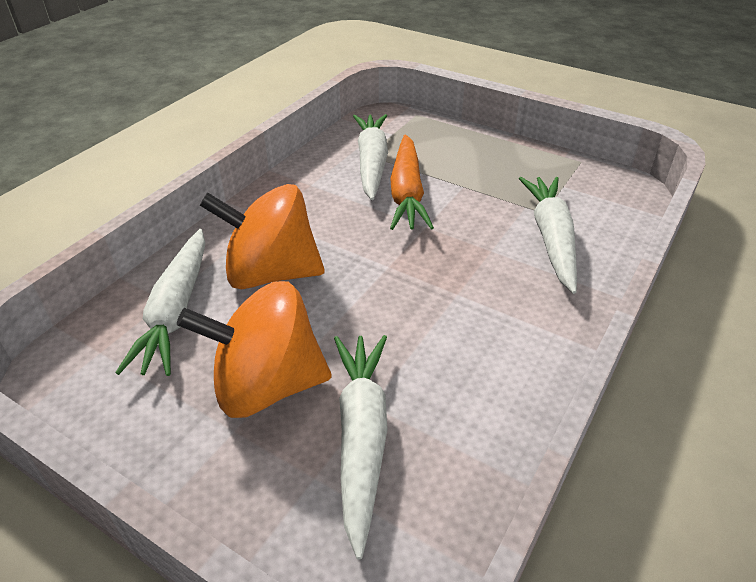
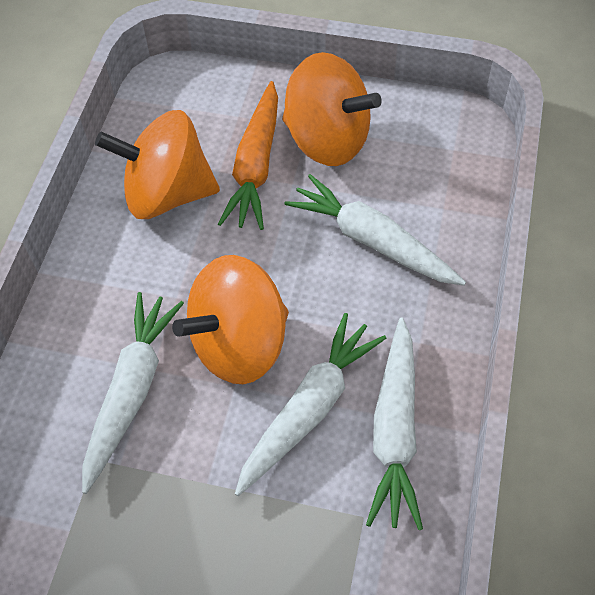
orange spinning top: 2 -> 3

